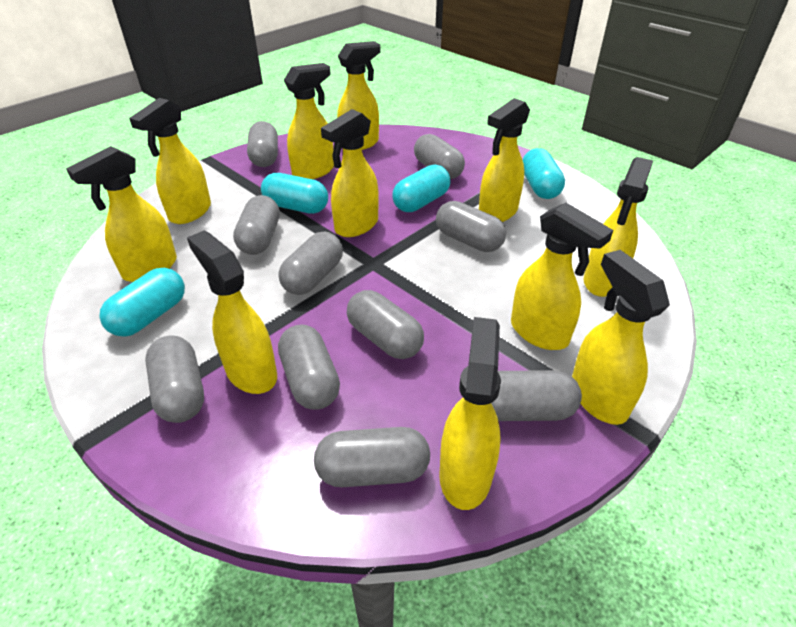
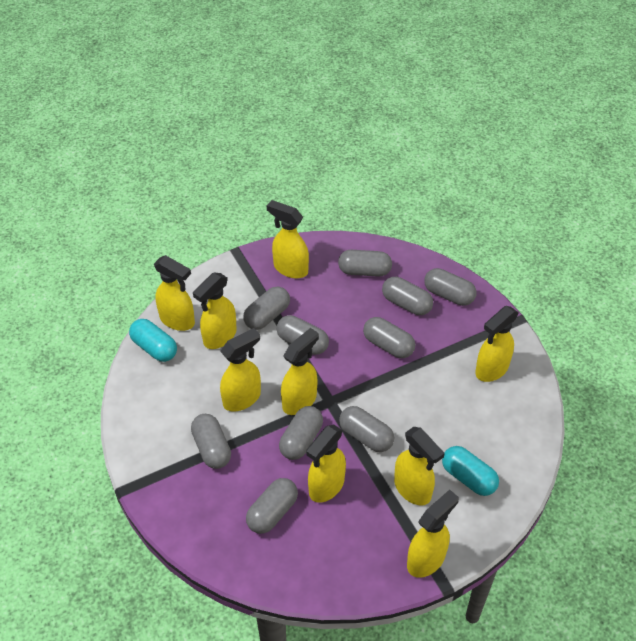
turquoise capsule: 4 -> 2
yellow spray bottle: 11 -> 9

